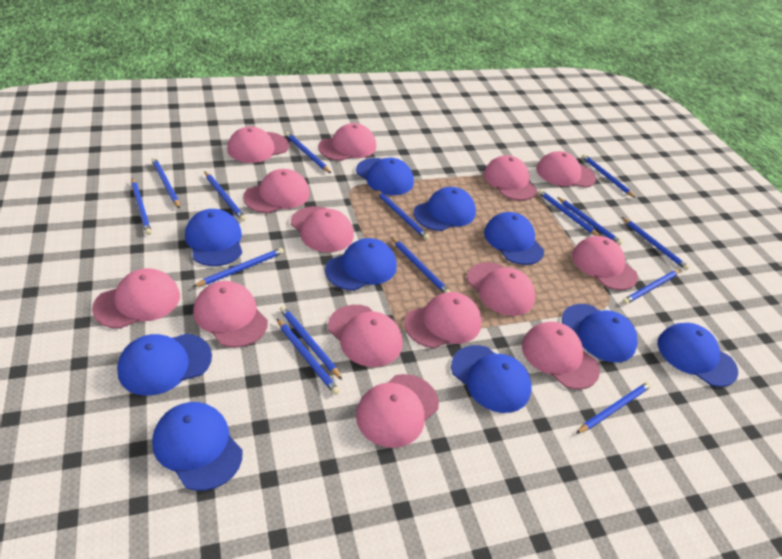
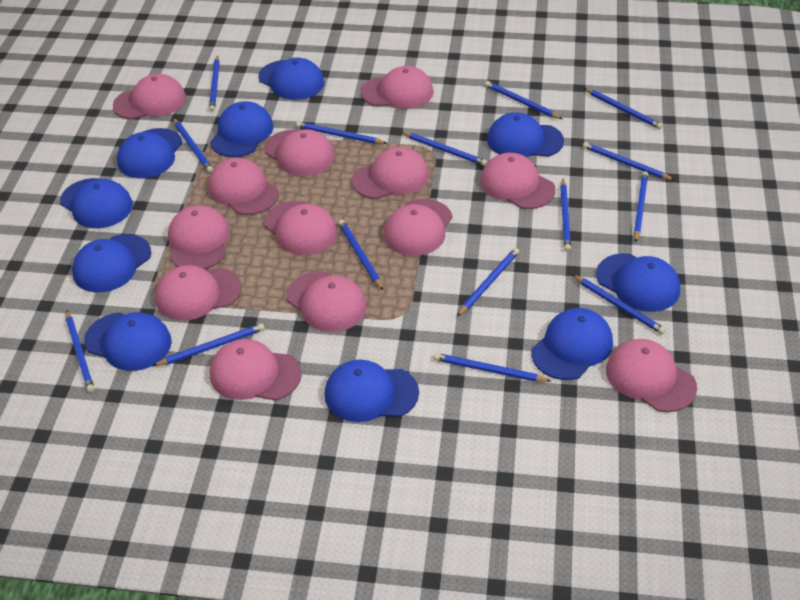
pink cap: 14 -> 13

